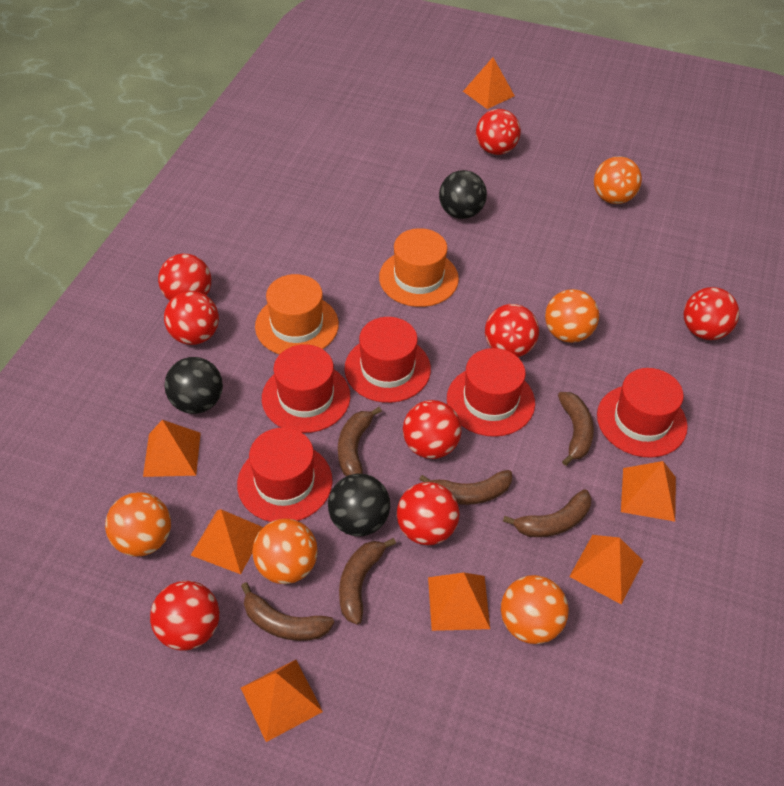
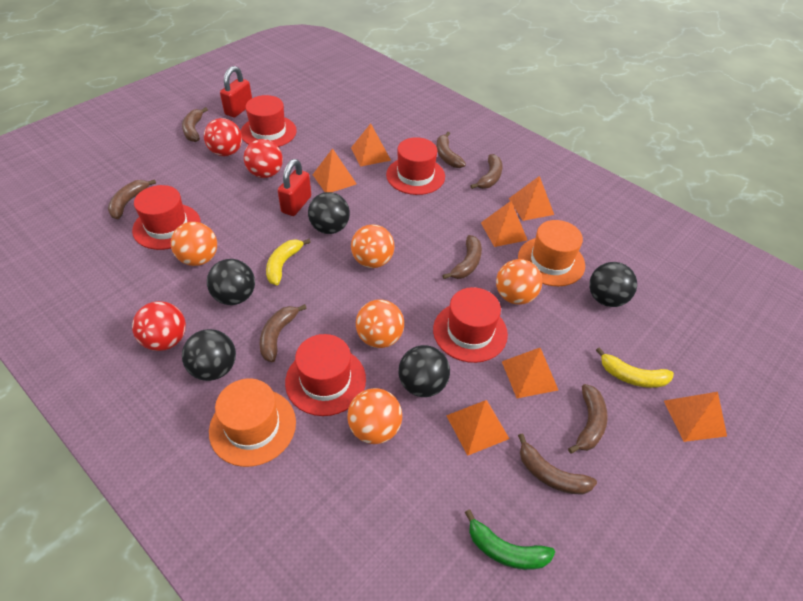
black ball: 3 -> 5
brown banana: 6 -> 8
green banana: 0 -> 1
red ball: 8 -> 3
red padlock: 0 -> 2
yellow banana: 0 -> 2

